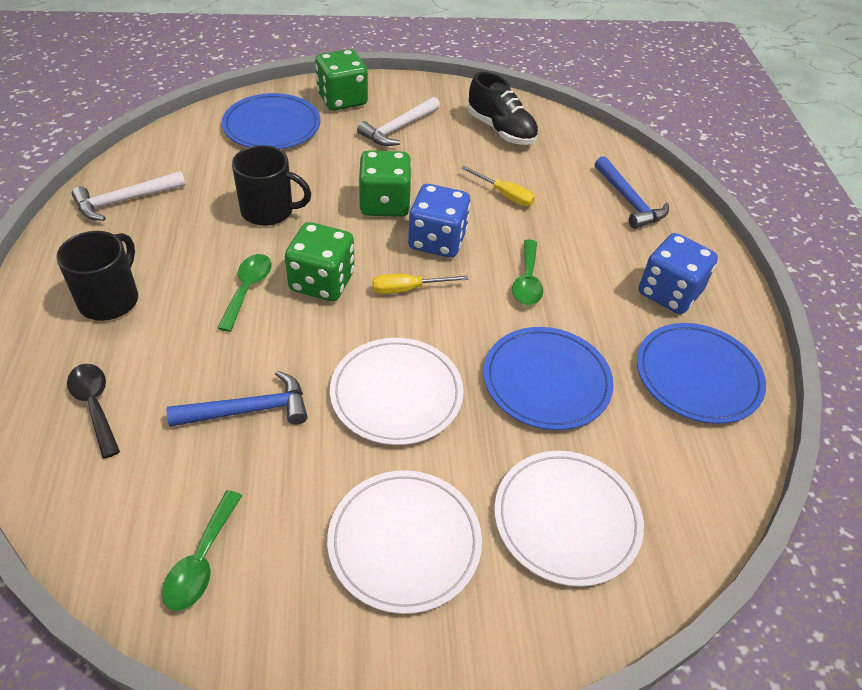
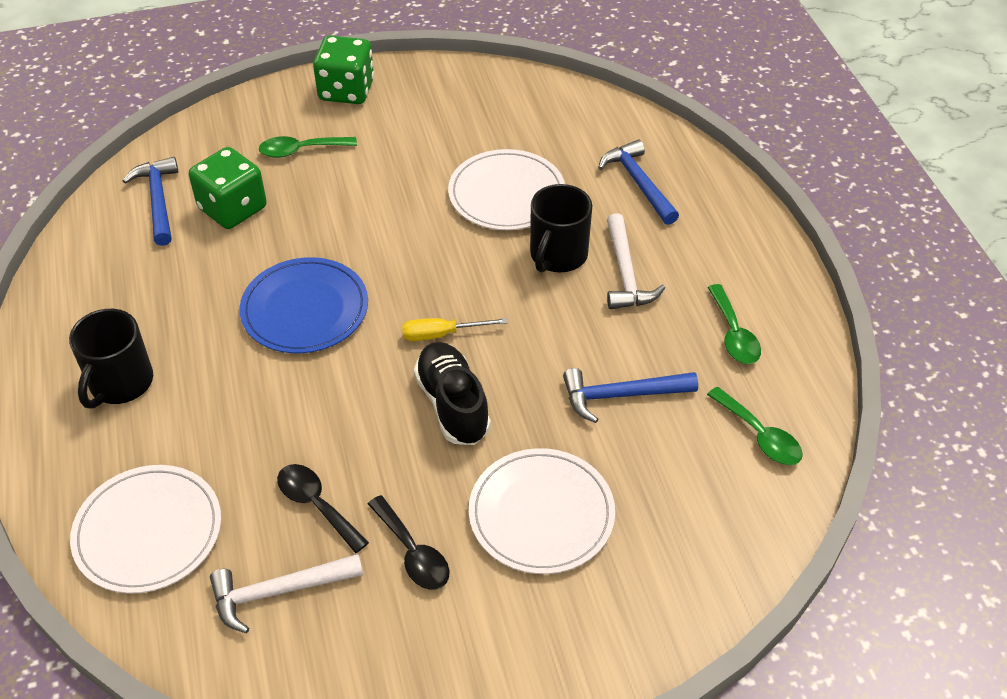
black spoon: 1 -> 2
blue dice: 2 -> 0
blue hammer: 2 -> 3
blue plate: 3 -> 1
green dice: 3 -> 2
yellow screwdriver: 2 -> 1

